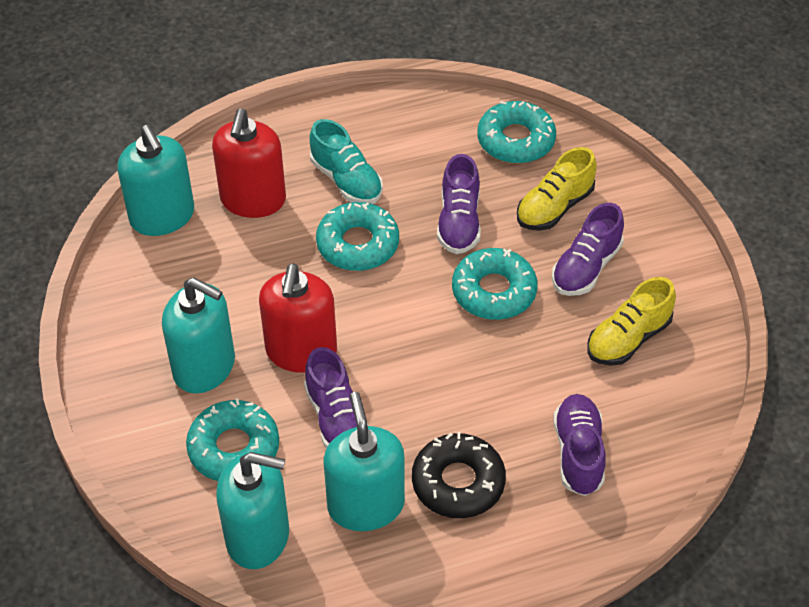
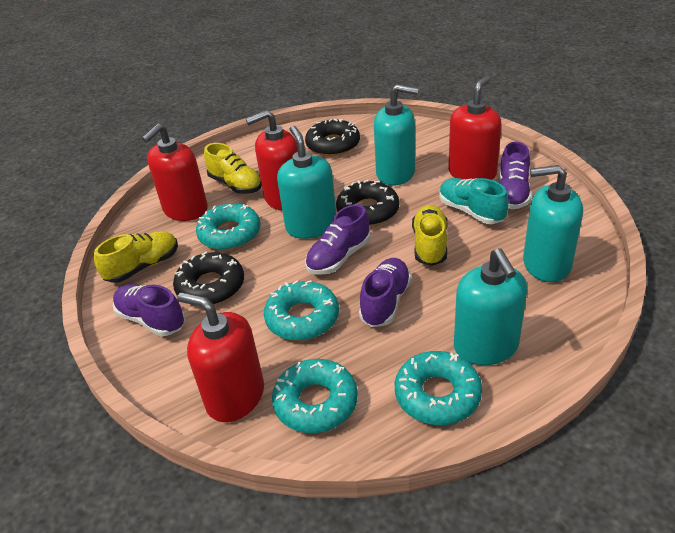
black donut: 1 -> 3
red soap dispenser: 2 -> 4
yellow shoe: 2 -> 3

